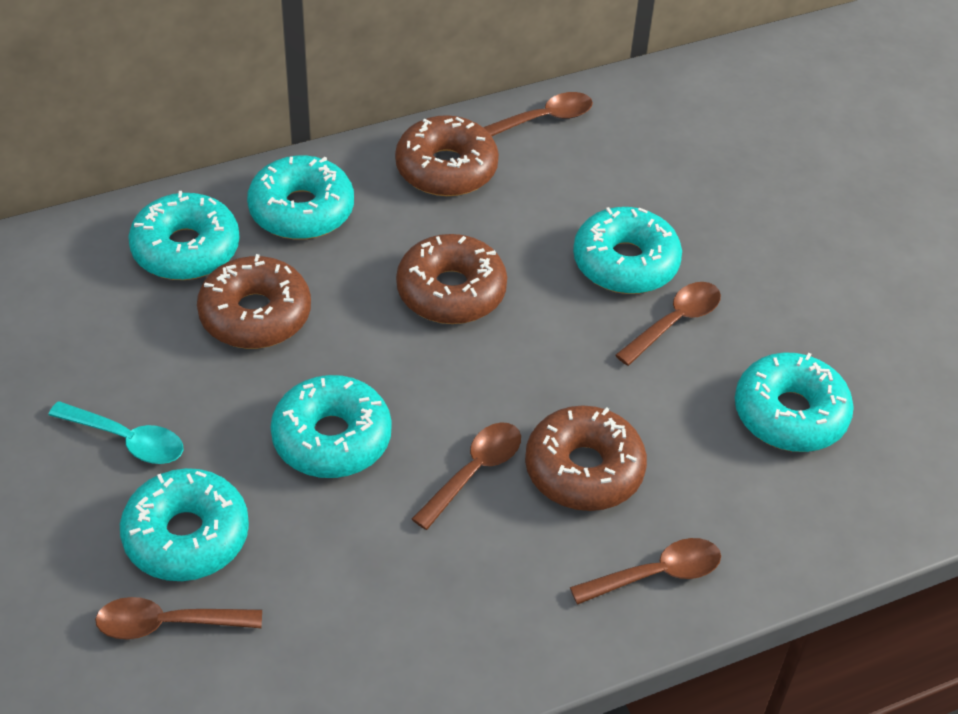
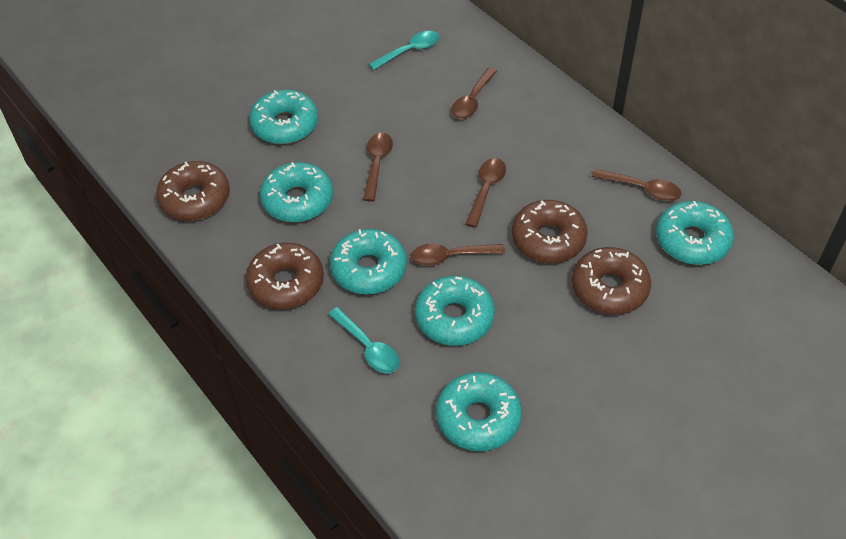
turquoise spoon: 1 -> 2

